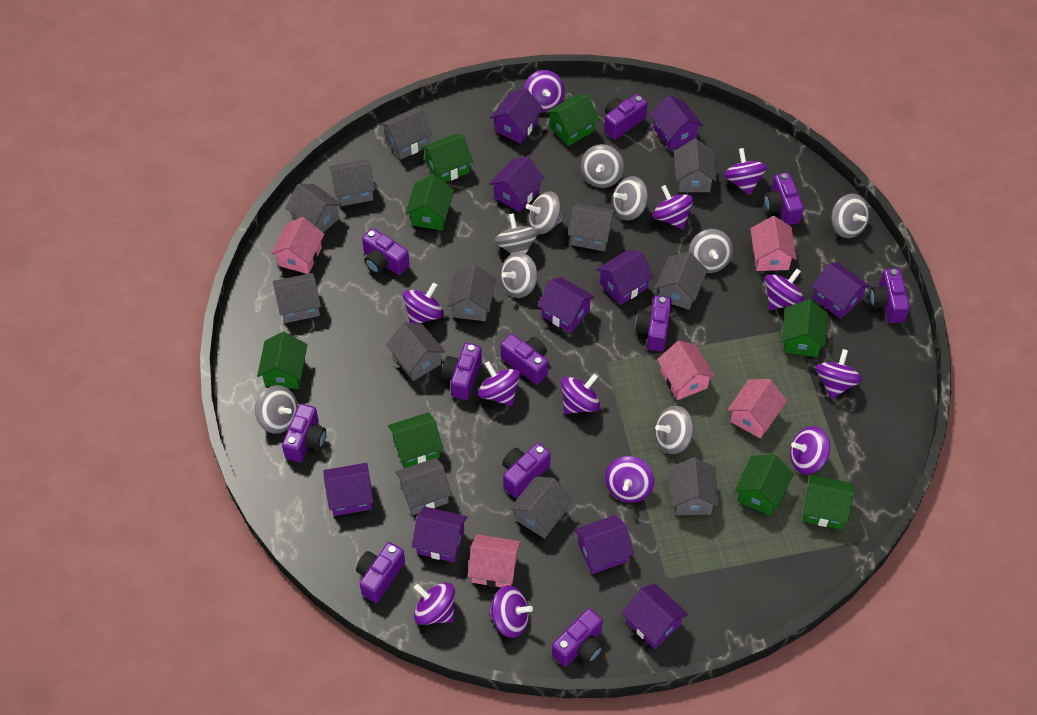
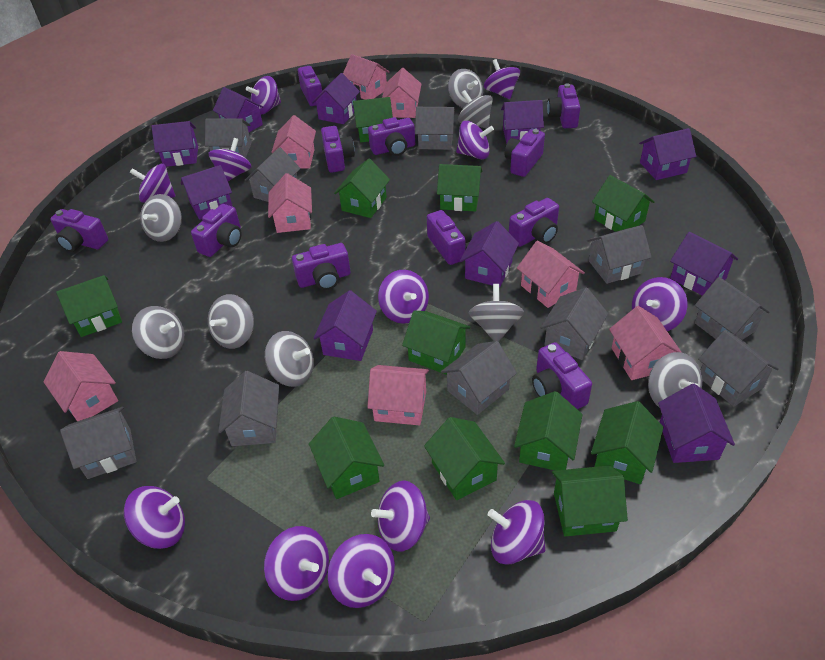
green house: 8 -> 11
grey house: 12 -> 10
grey spinning top: 9 -> 8
pink house: 5 -> 8

